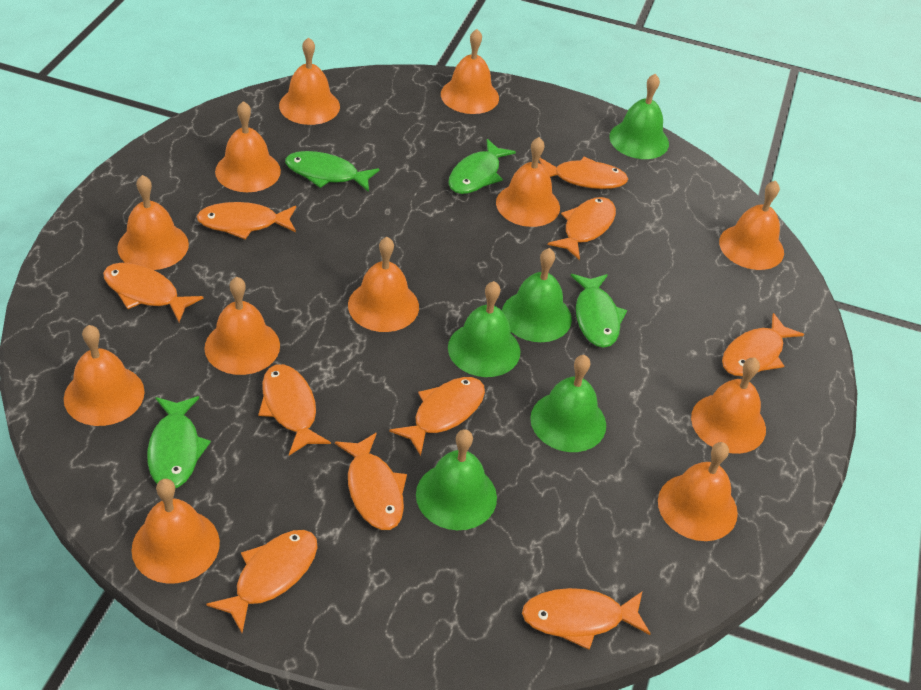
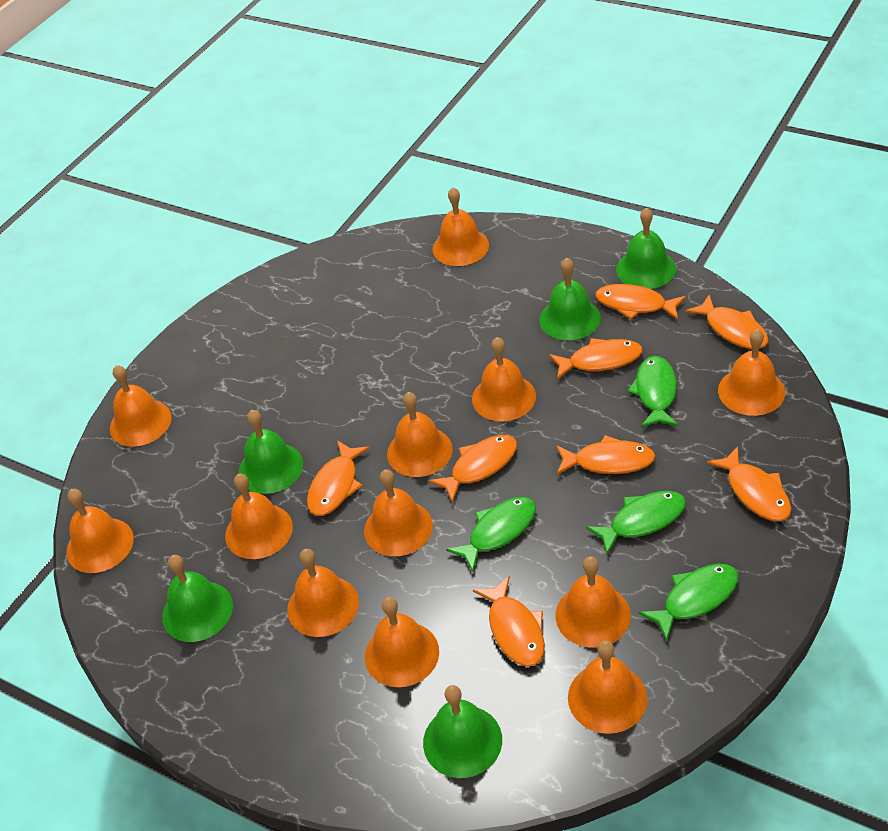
orange fish: 10 -> 8

